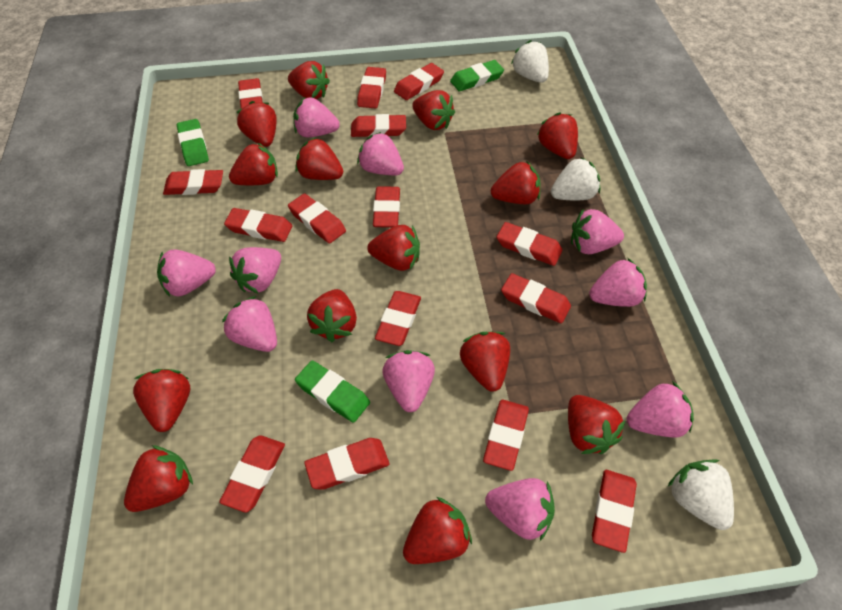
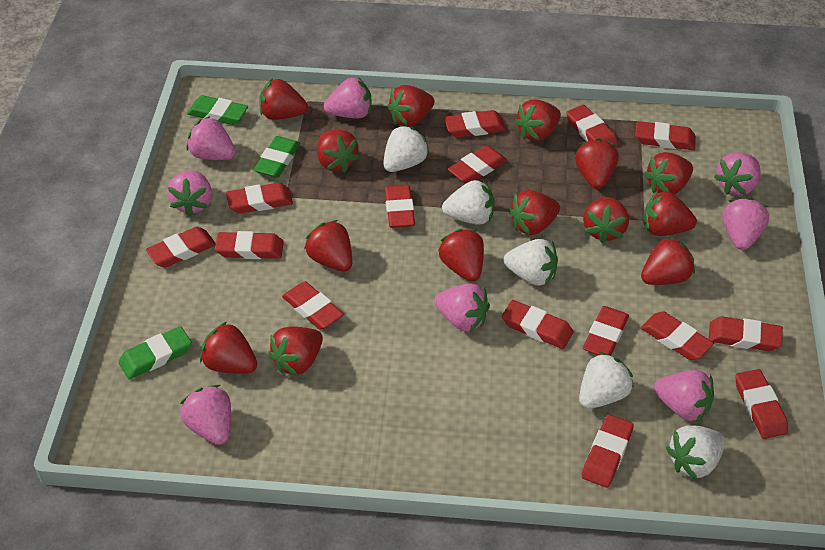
pink strawberry: 10 -> 8
white strawberry: 3 -> 5

